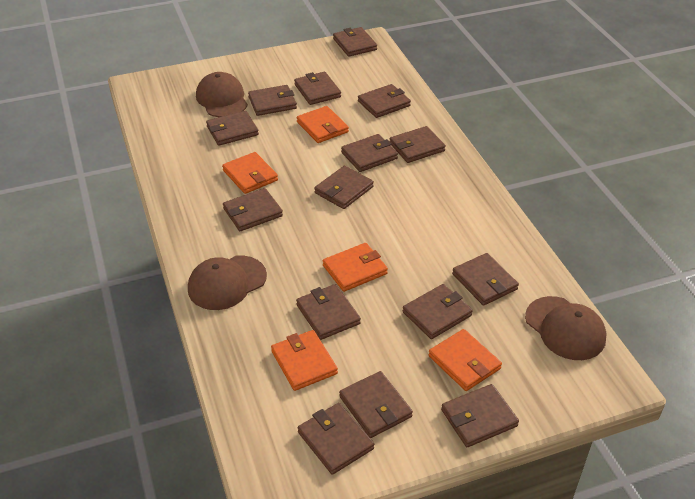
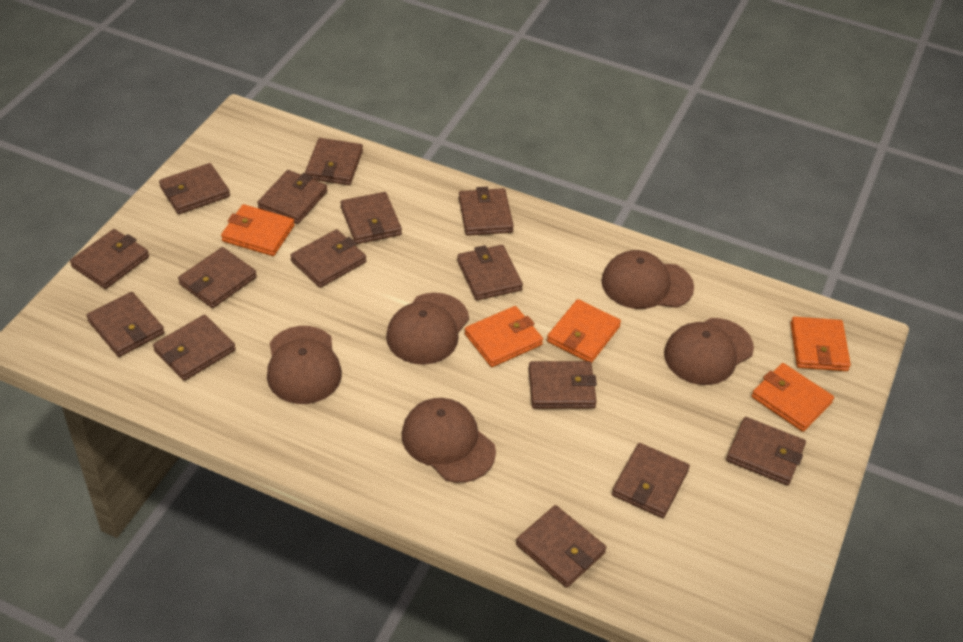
brown cap: 3 -> 5

